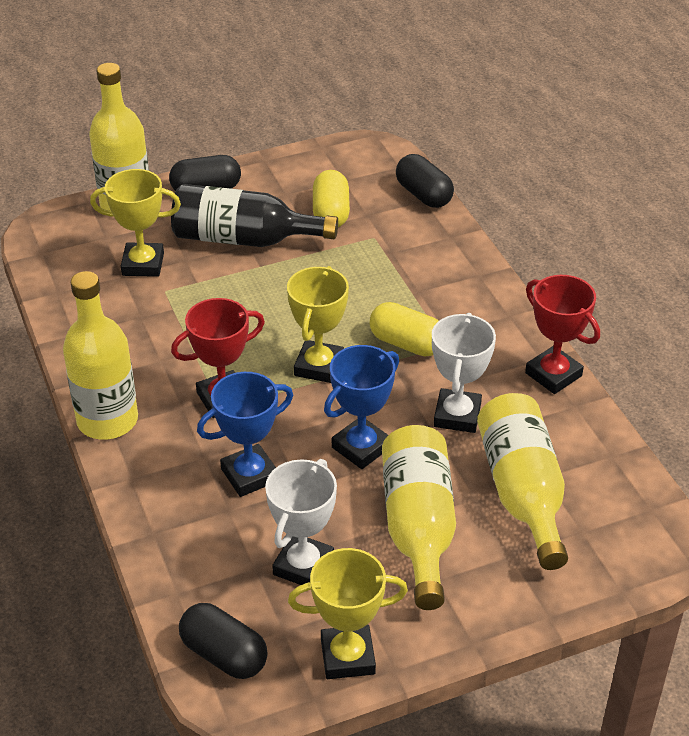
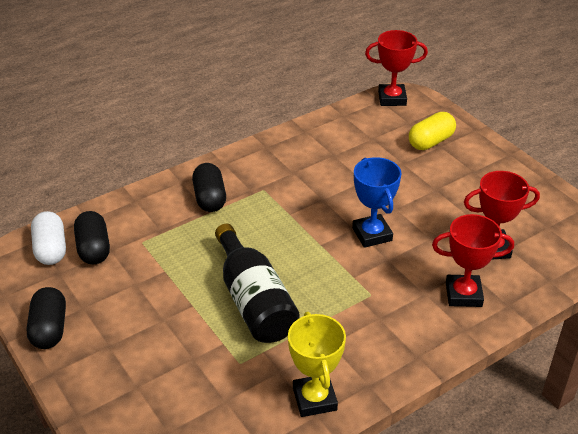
blue trophy: 2 -> 1
red trophy: 2 -> 3
white capsule: 0 -> 1
white trophy: 2 -> 0
yellow bottle: 4 -> 0
yellow capsule: 2 -> 1
yellow trophy: 3 -> 1

